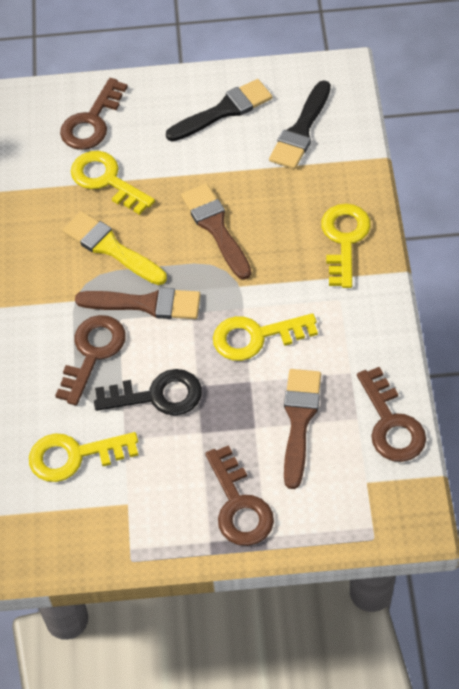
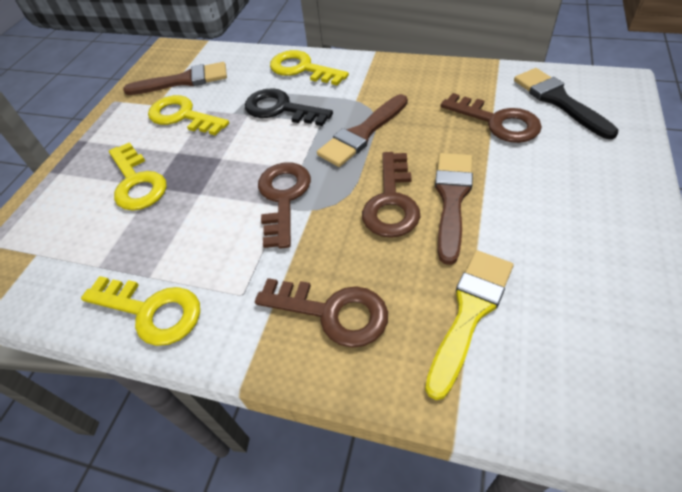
black brush: 2 -> 1

